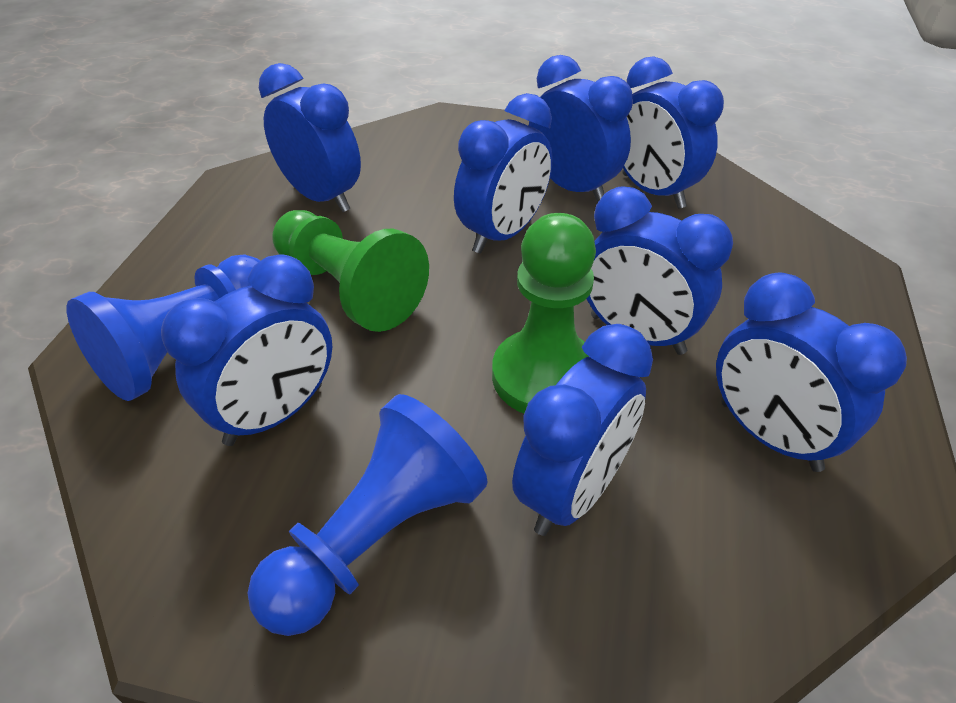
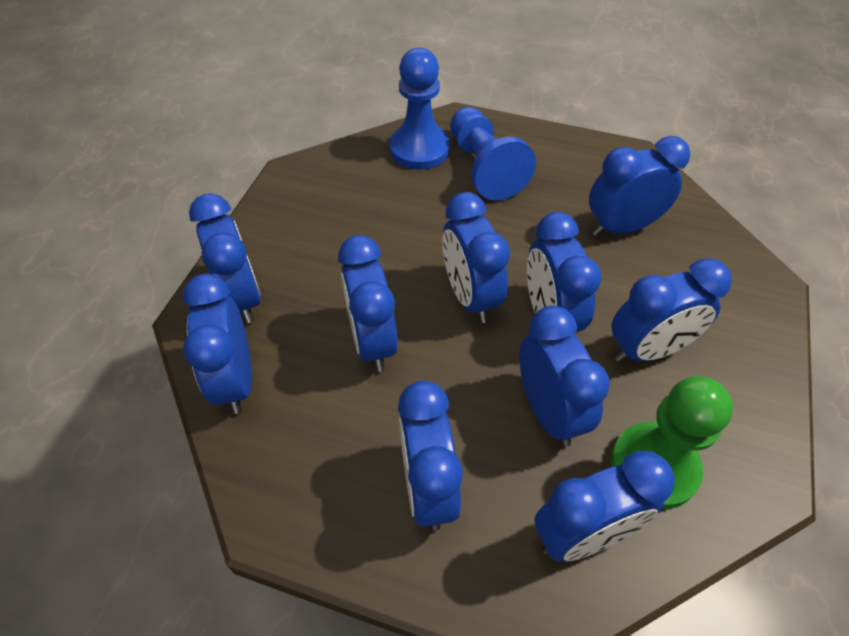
blue clock: 8 -> 10
green pawn: 2 -> 1

